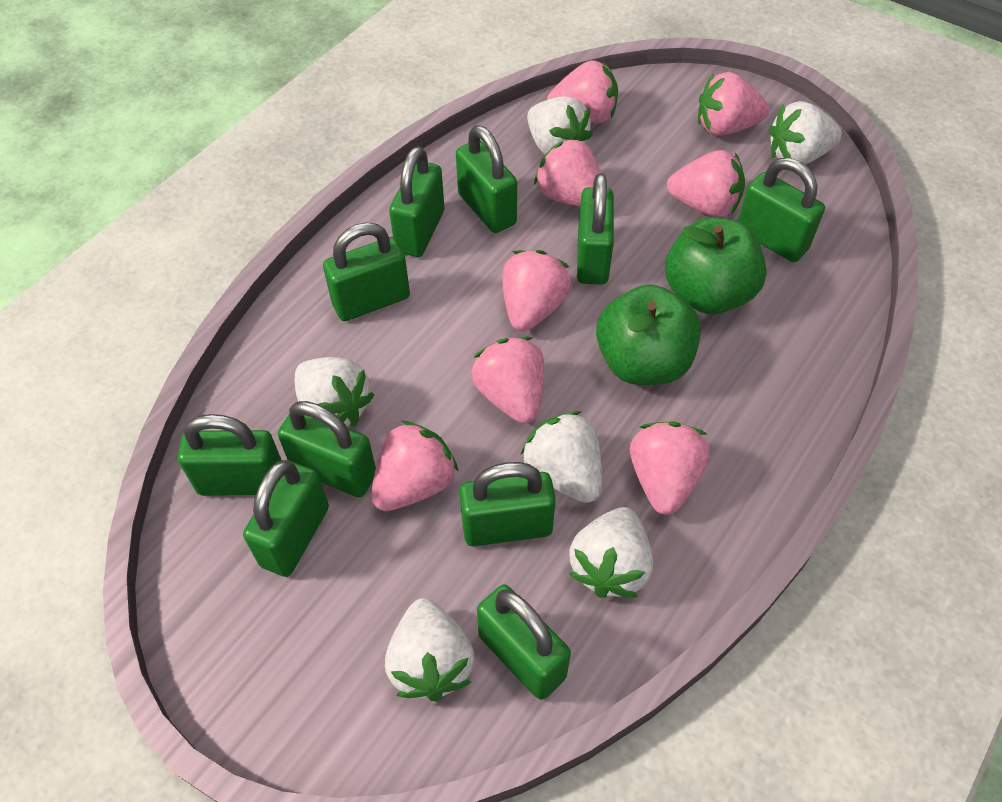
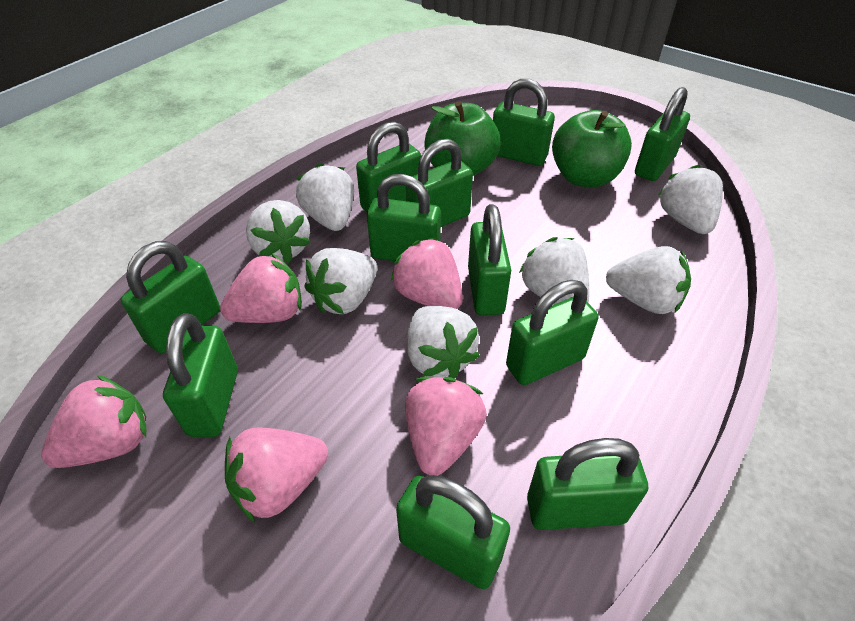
green padlock: 10 -> 11
pink strawberry: 8 -> 5
white strawberry: 6 -> 7

